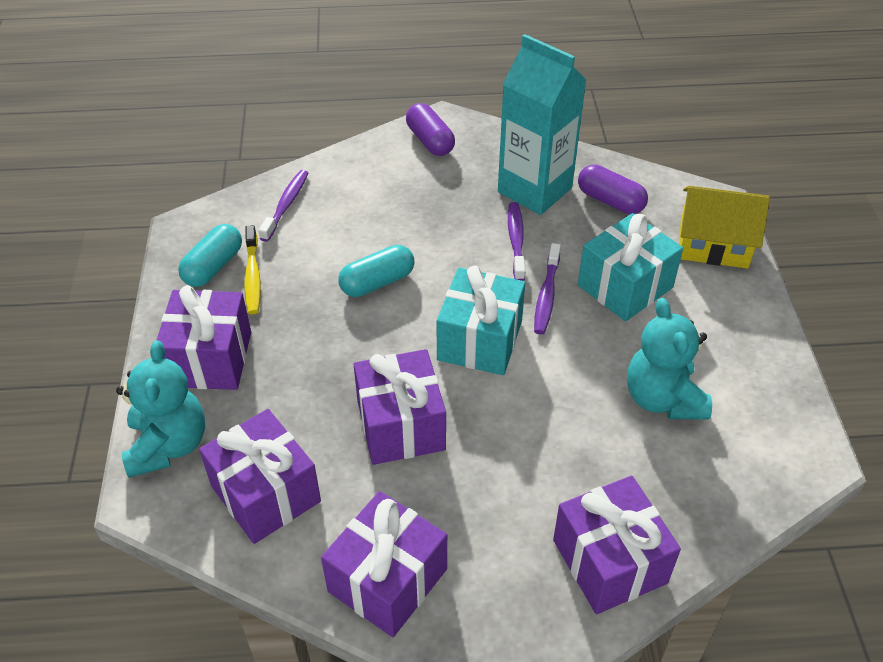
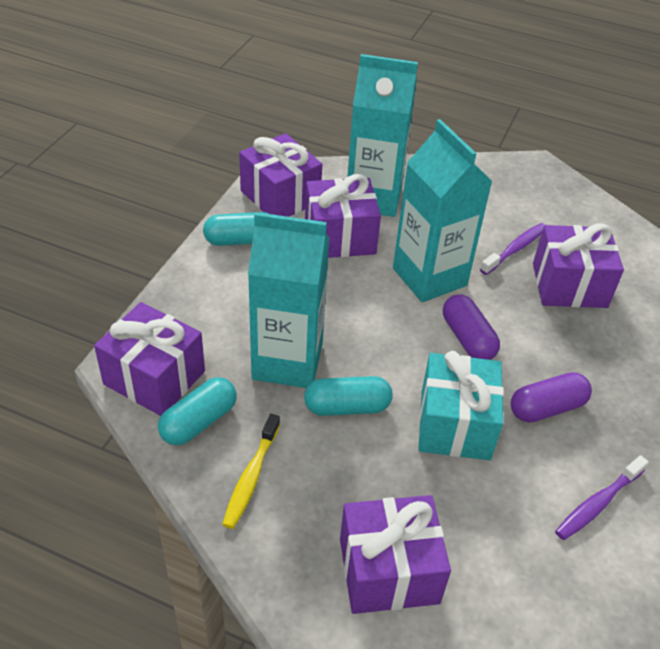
purple toothbrush: 3 -> 2
turquoise capsule: 2 -> 3
turquoise carton: 1 -> 3
turquoise gift: 2 -> 1
turquoise teddy bear: 2 -> 0
yellow house: 1 -> 0

